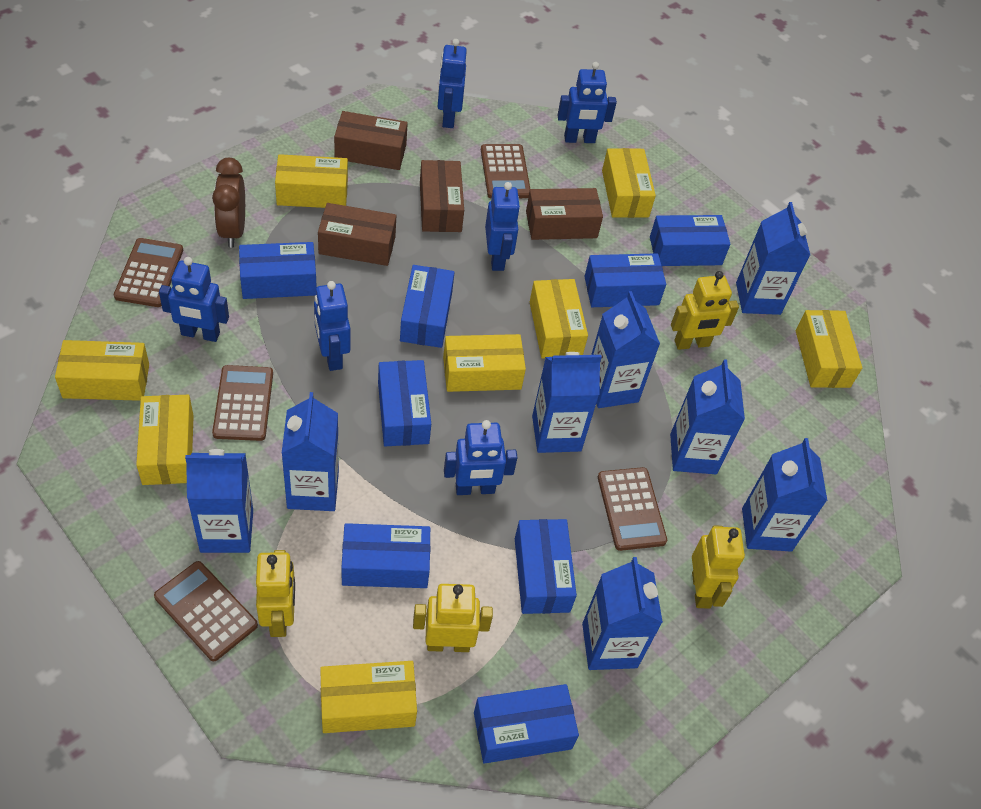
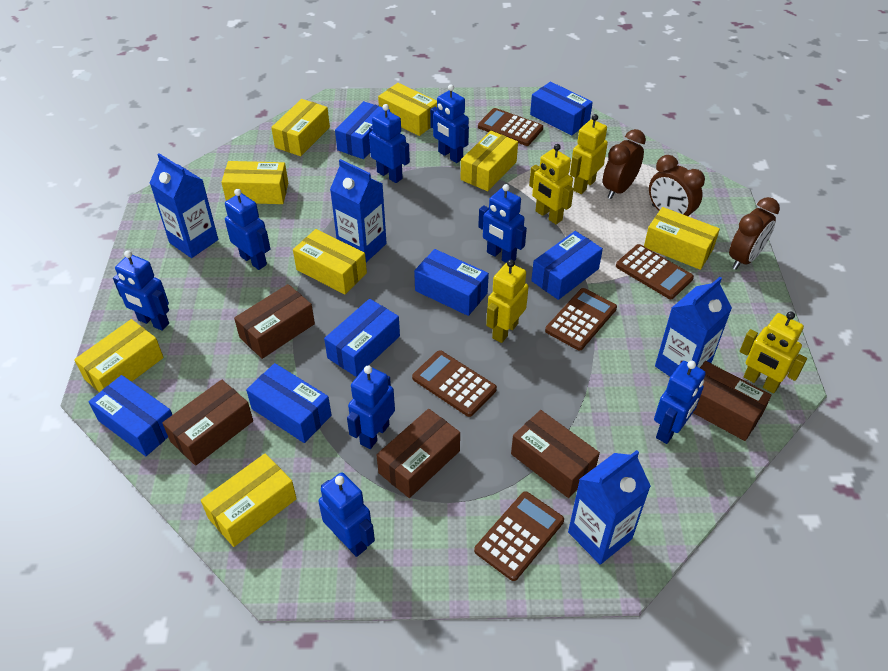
blue box: 8 -> 7
blue carton: 8 -> 4
blue robot: 6 -> 8
brown box: 4 -> 5
brown clock: 1 -> 3

